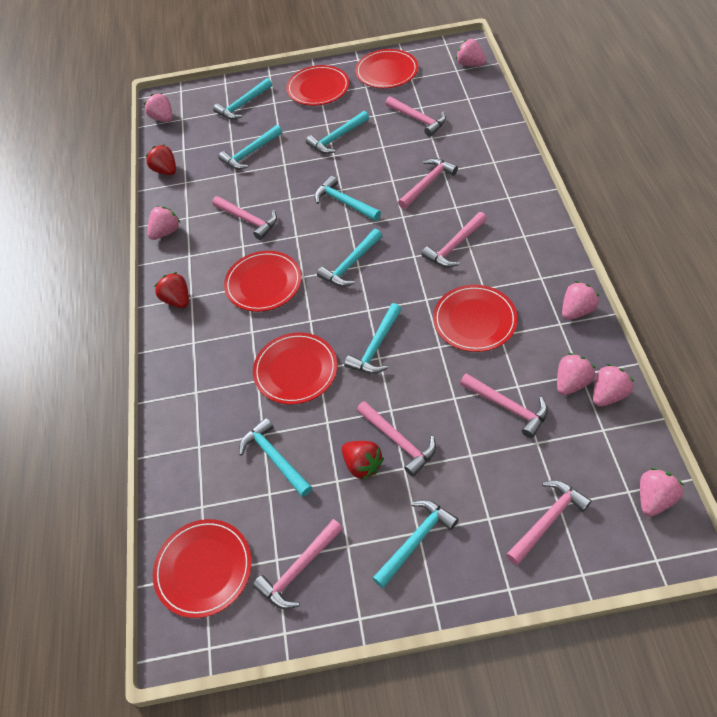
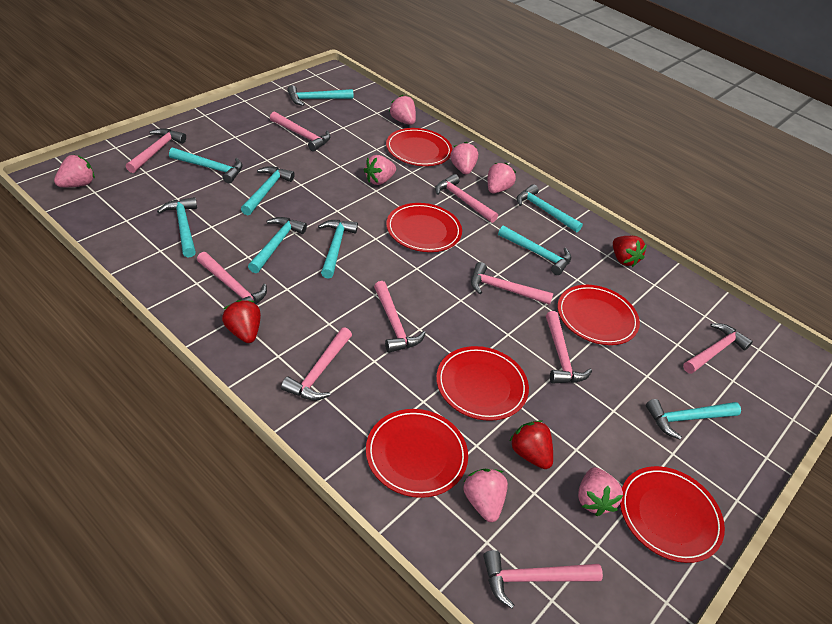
pink hammer: 8 -> 10
turquoise hammer: 8 -> 9

